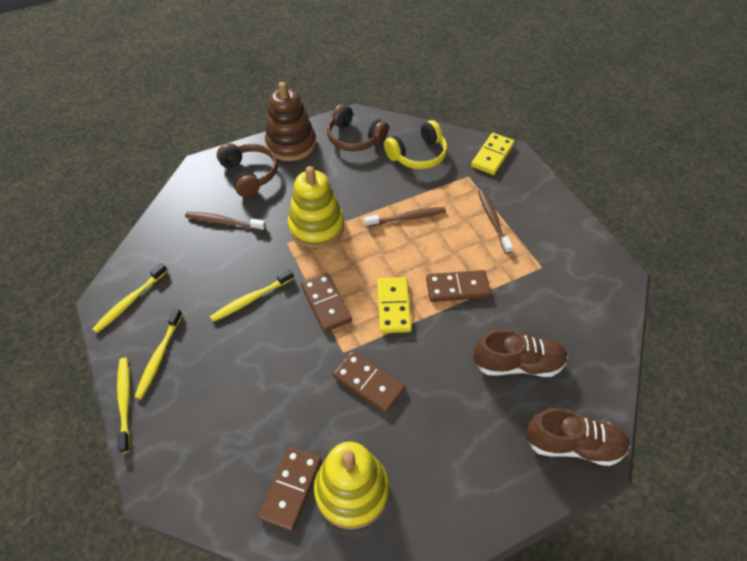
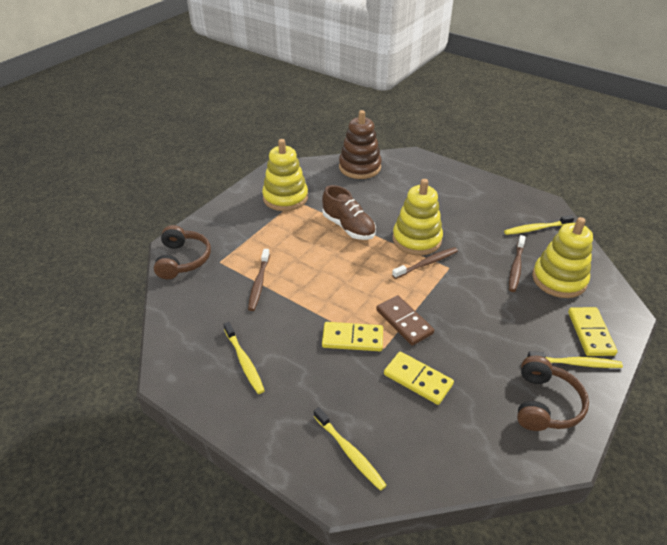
brown domino: 4 -> 1
brown shoe: 2 -> 1
yellow domino: 2 -> 3
yellow headphones: 1 -> 0
yellow stacking toy: 2 -> 3

